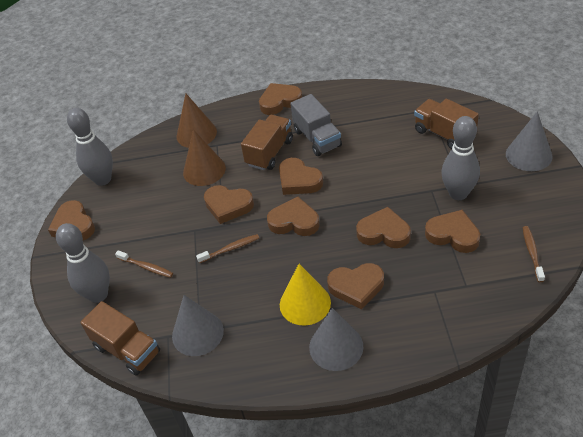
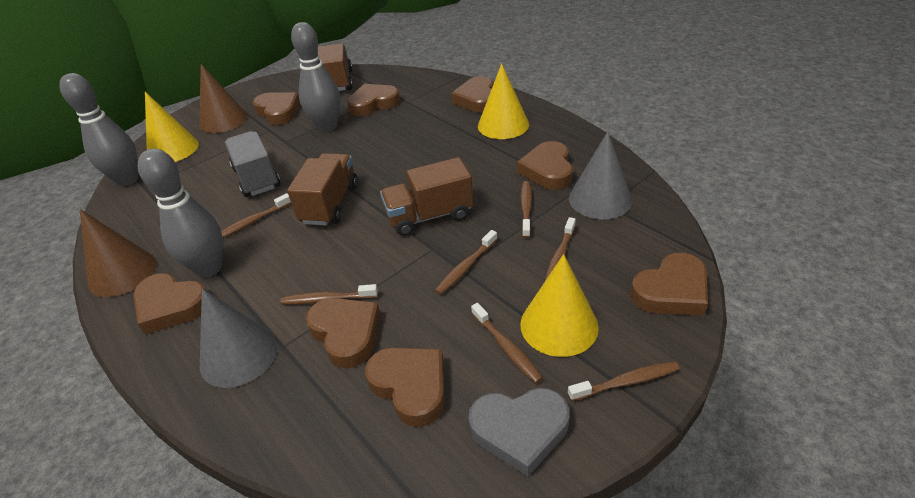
brown toothbrush: 3 -> 7
grey cone: 3 -> 2
grey heart: 0 -> 1
yellow cone: 1 -> 3

